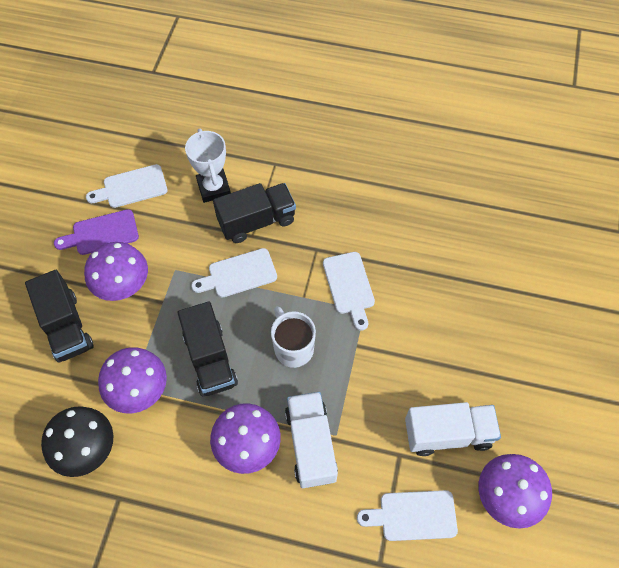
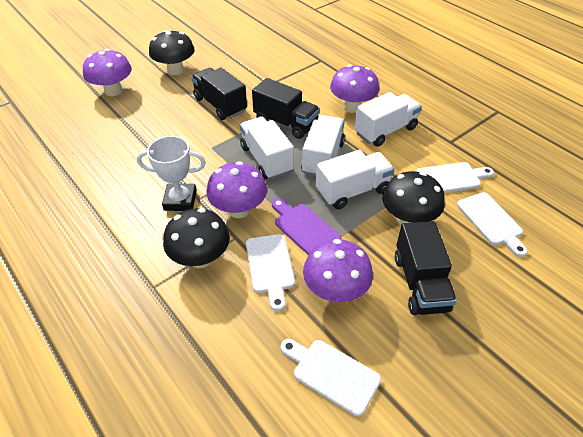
black mushroom: 1 -> 3
white mug: 1 -> 0
white truck: 2 -> 4

